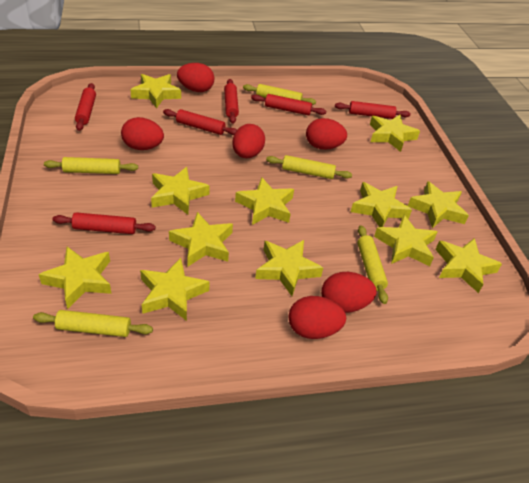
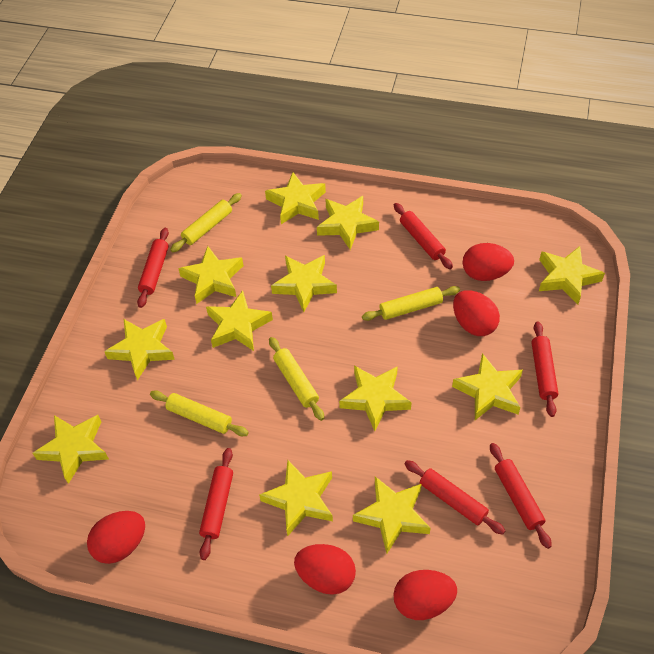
red egg: 6 -> 5
yellow rolling pin: 5 -> 4

